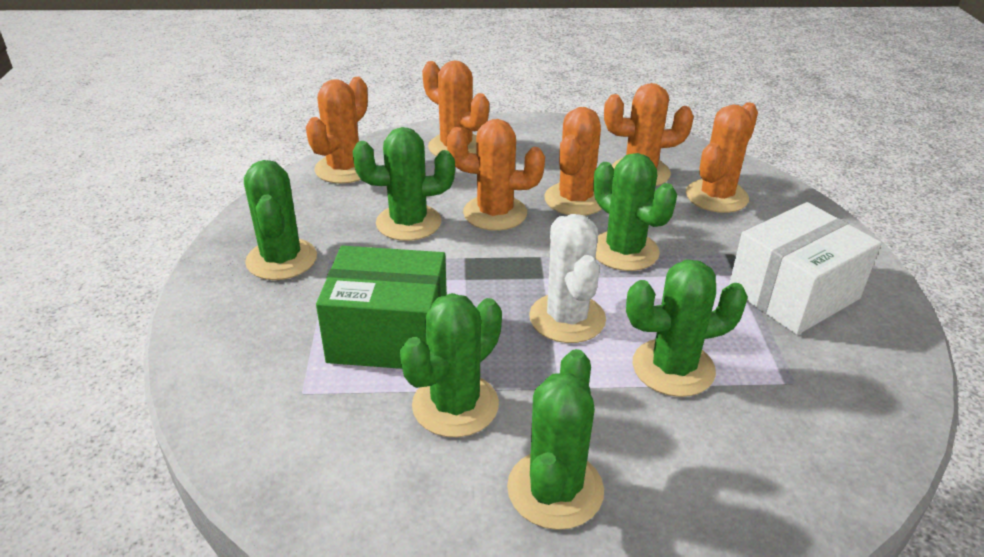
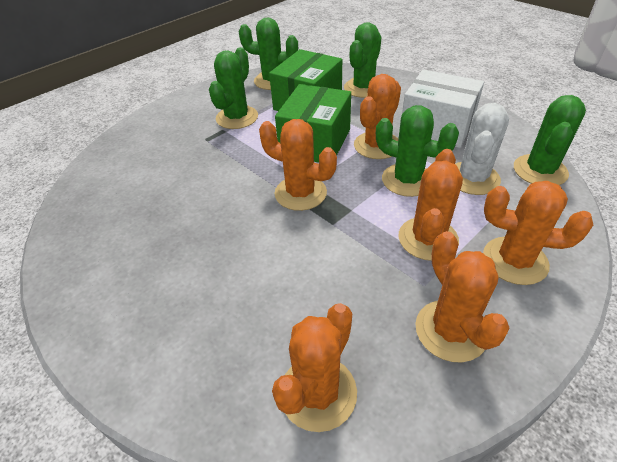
green box: 1 -> 2
green cactus: 6 -> 5

